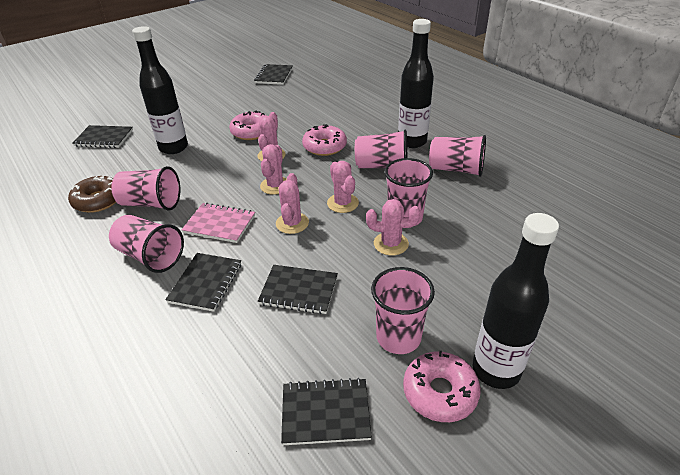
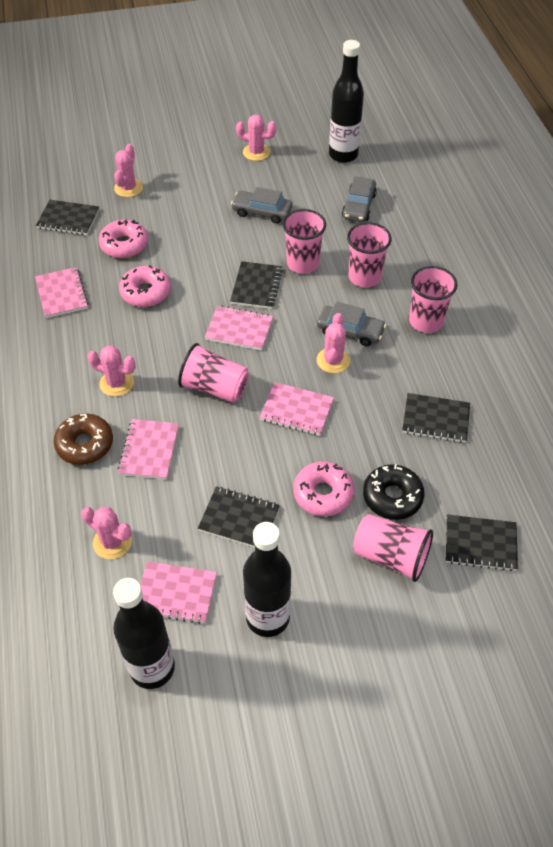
black donut: 0 -> 1
grey car: 0 -> 3
pink cup: 6 -> 5
pink notebook: 1 -> 5

